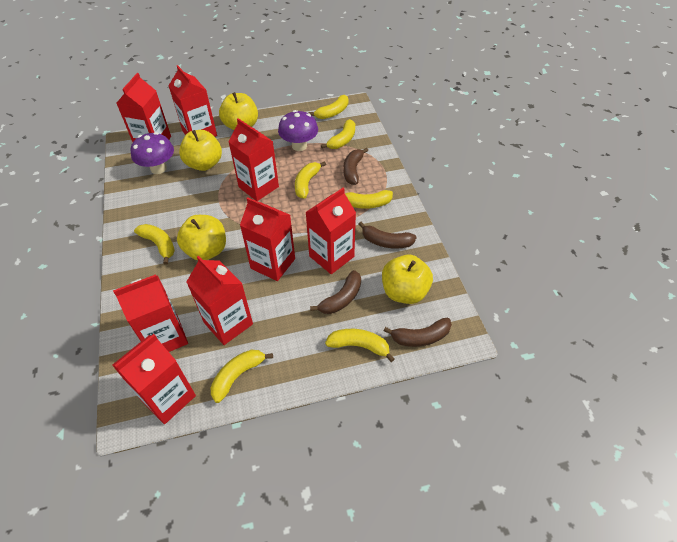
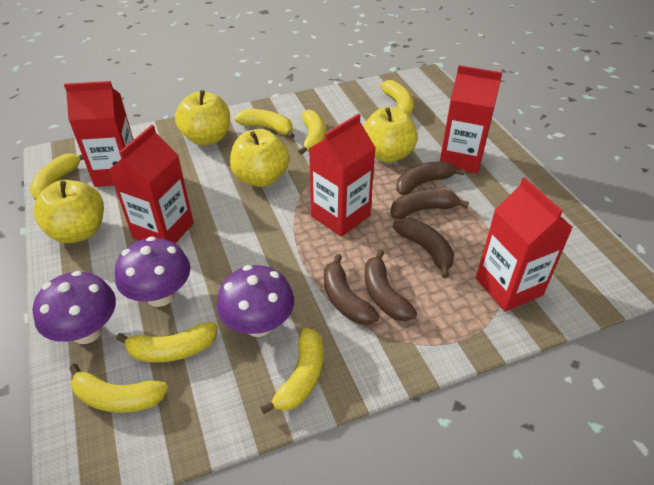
brown banana: 4 -> 5
purple mushroom: 2 -> 3
red carton: 8 -> 5

